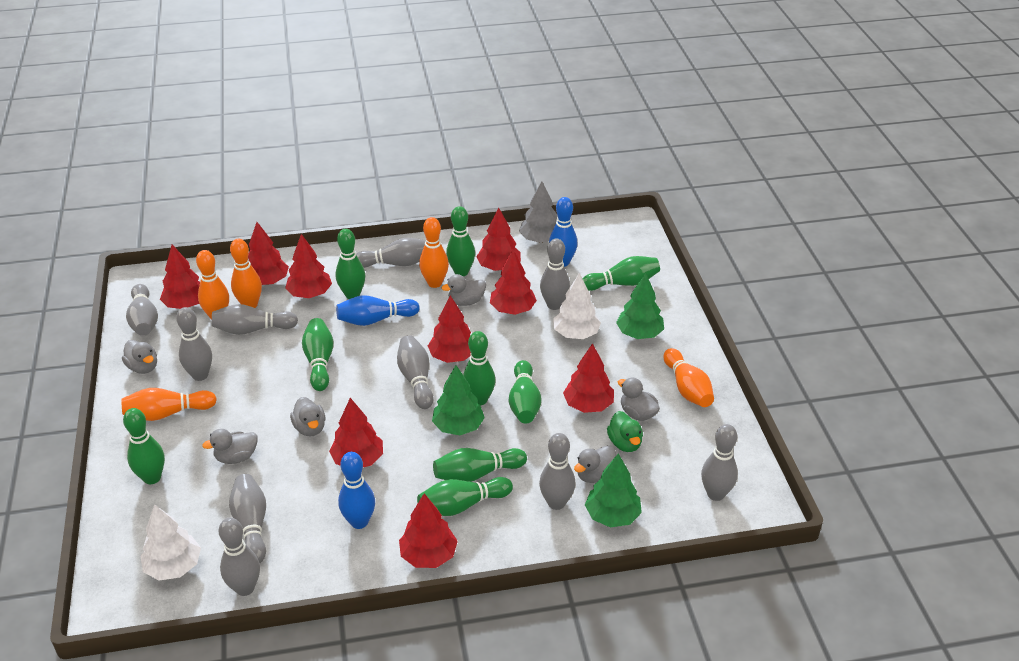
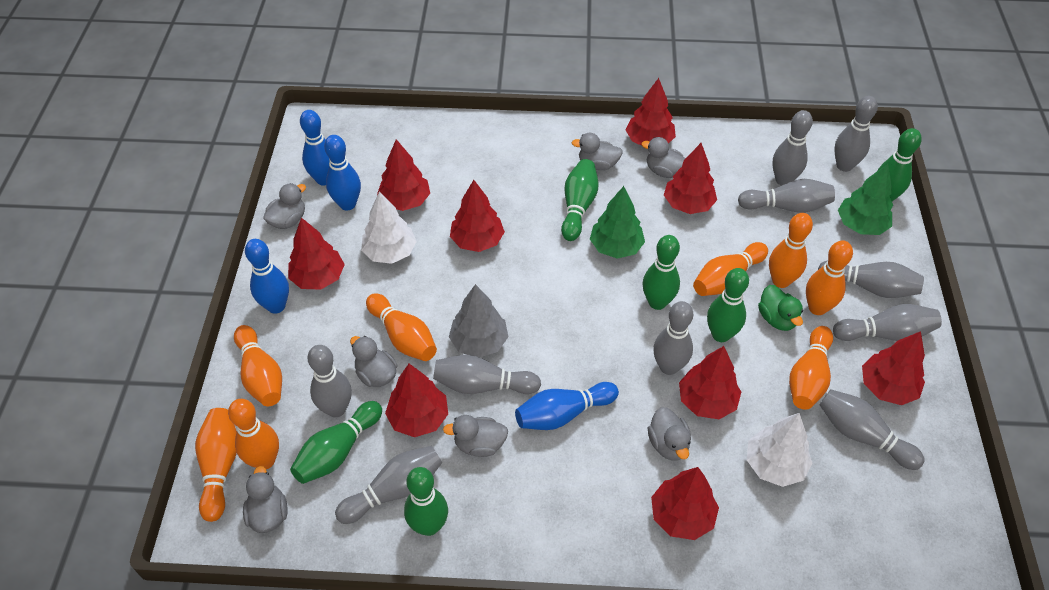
blue bowling pin: 3 -> 4
green bowling pin: 9 -> 6
green tree: 3 -> 2
grey duck: 6 -> 7
orange bowling pin: 5 -> 8

